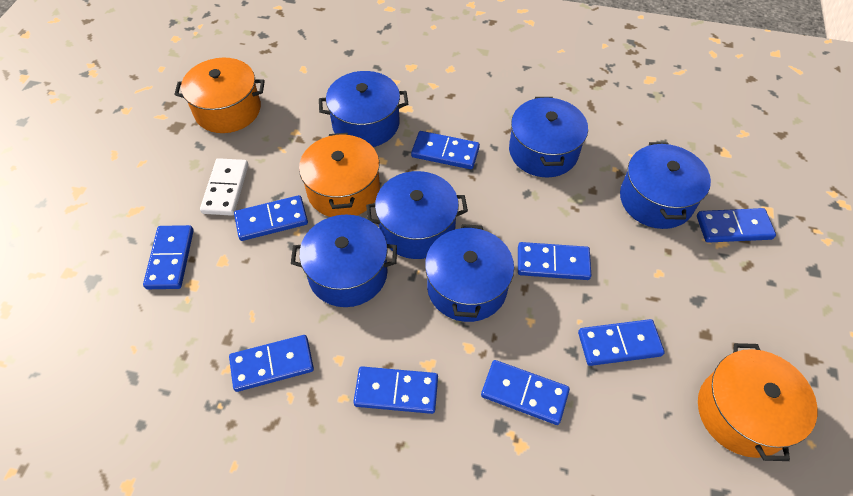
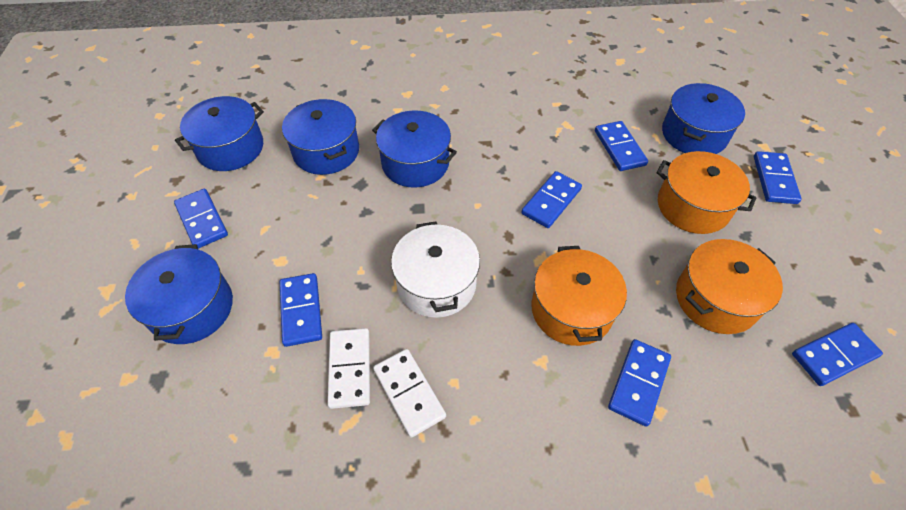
blue domino: 9 -> 7
blue pot: 6 -> 5
white domino: 1 -> 2
white pot: 0 -> 1

